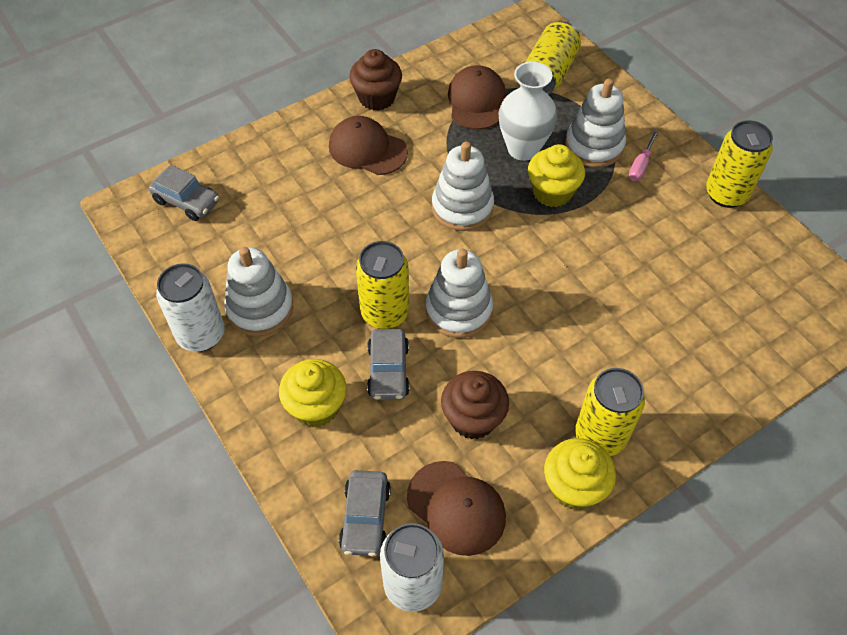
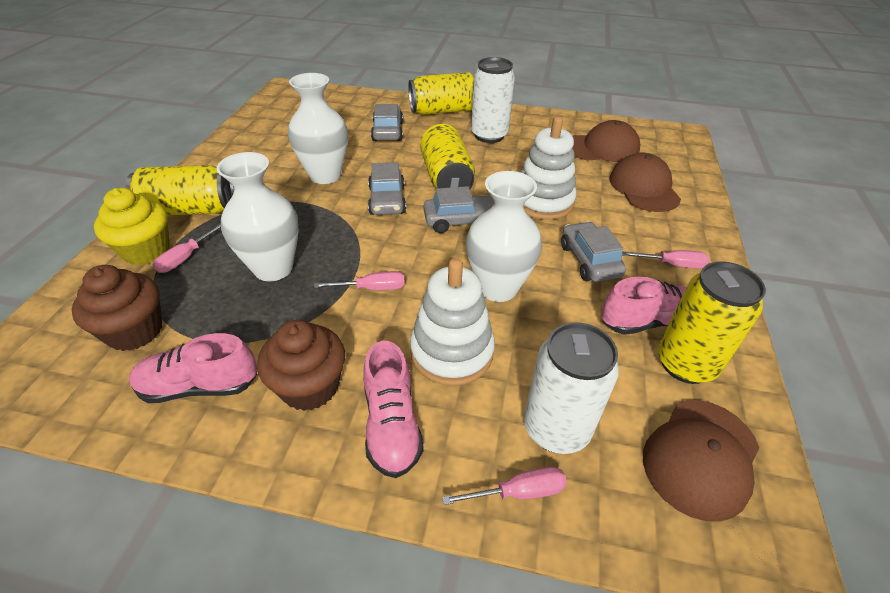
grey car: 3 -> 4
pink screwdriver: 1 -> 4
pink shoe: 0 -> 3
white stacking toy: 4 -> 2
white vase: 1 -> 3
yellow cupcake: 3 -> 1

